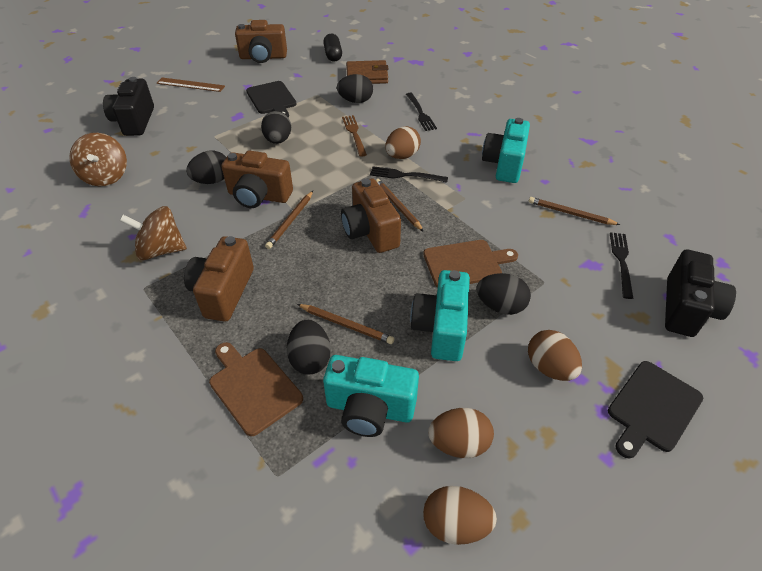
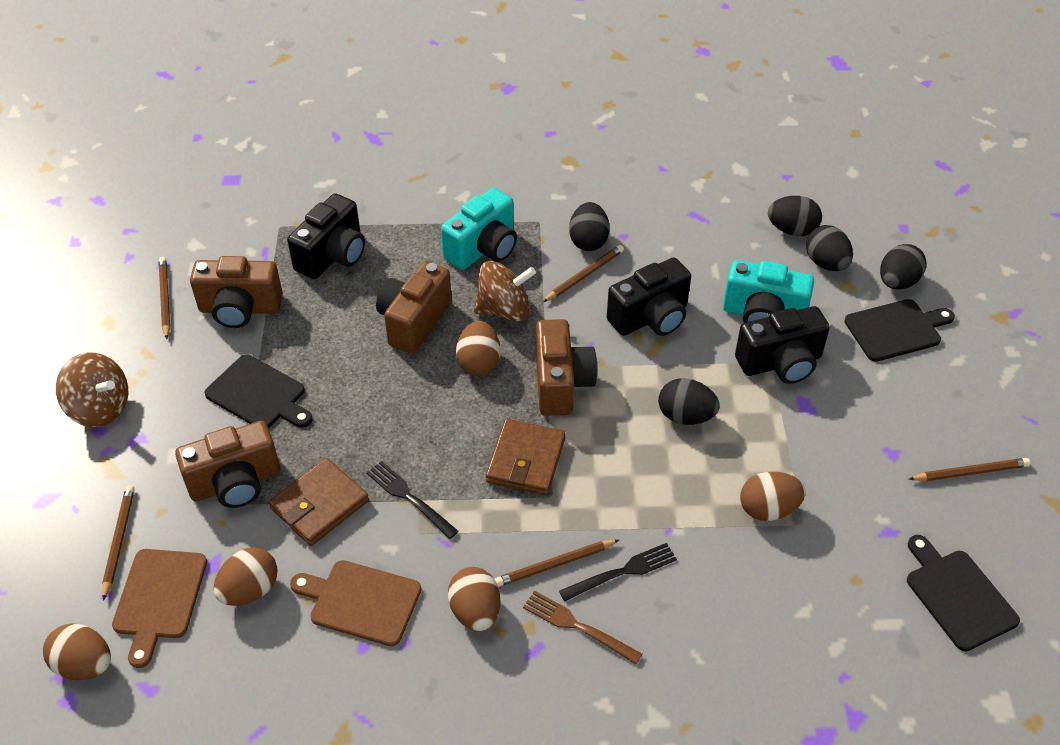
black camera: 2 -> 3
black capsule: 1 -> 0
black cutting board: 2 -> 3
black fork: 3 -> 2
brown egg: 4 -> 5
brown pencil: 4 -> 5
brown ruler: 1 -> 0
brown wallet: 1 -> 2
turquoise camera: 3 -> 2

